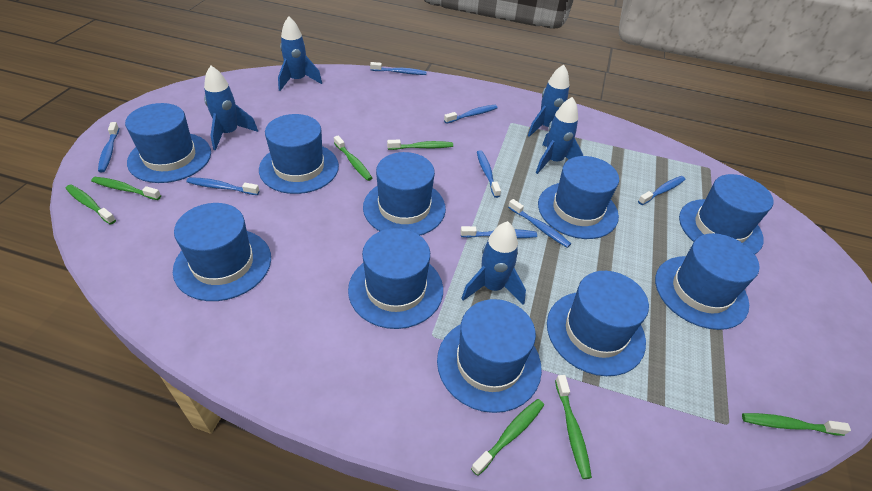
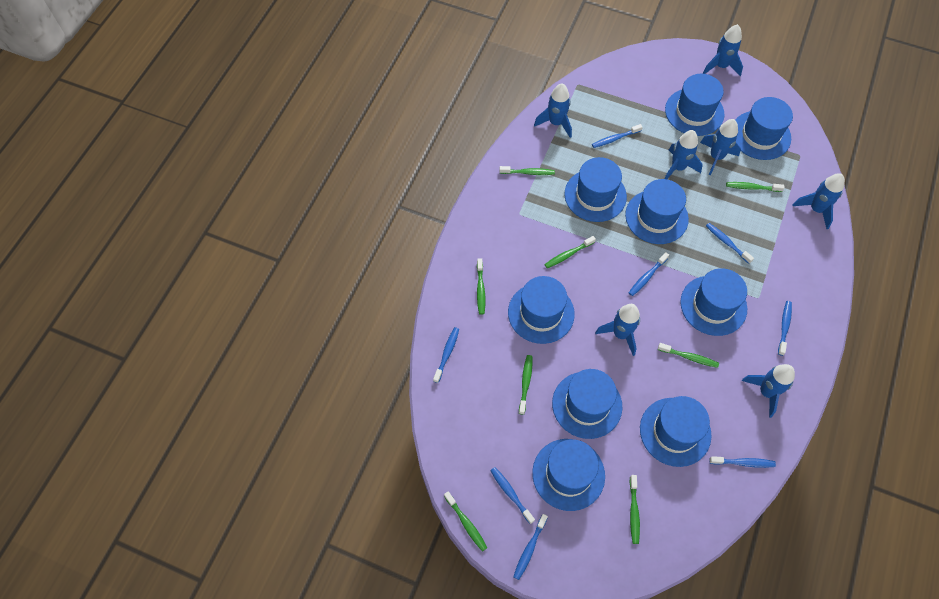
blue hat: 10 -> 9
blue rocket: 5 -> 7
green toothbrush: 7 -> 8

